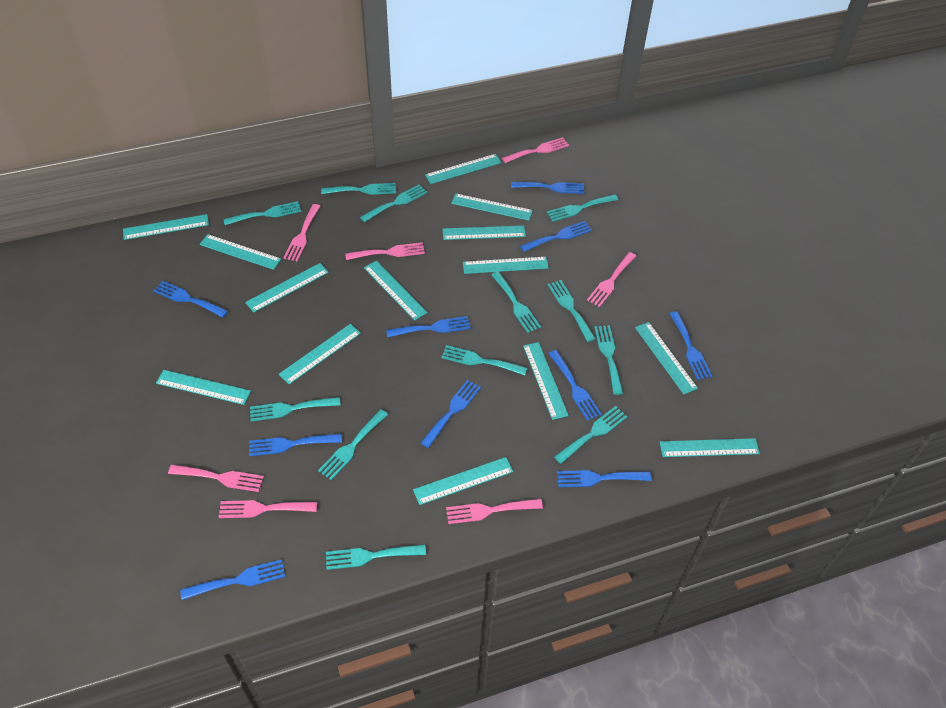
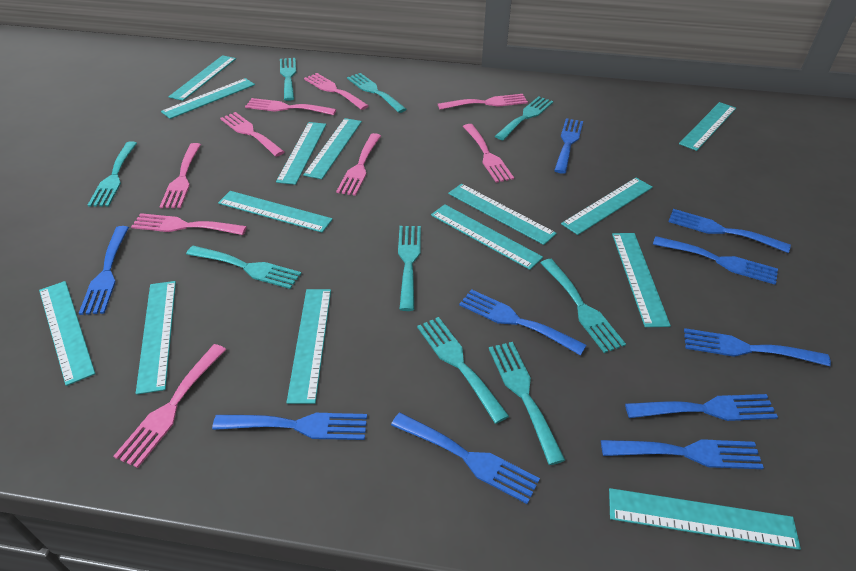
pink fork: 7 -> 9
turquoise fork: 12 -> 9

